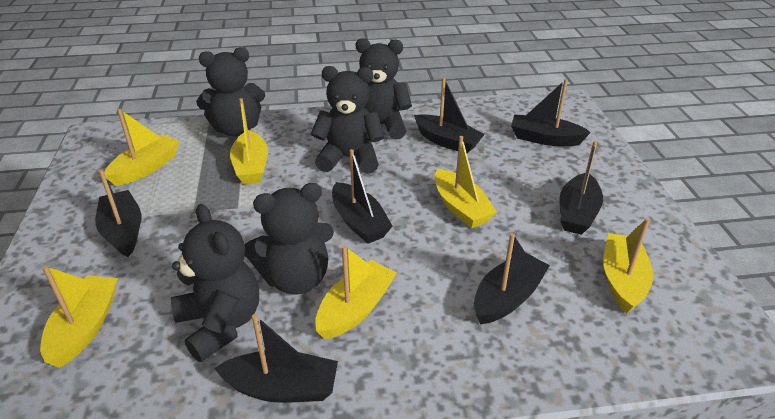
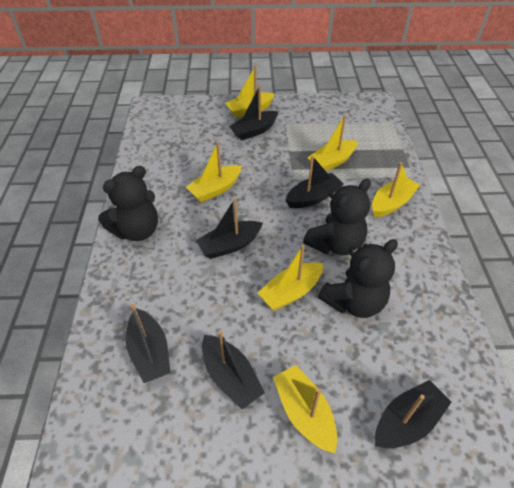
black boat: 7 -> 6
black teddy bear: 5 -> 3

